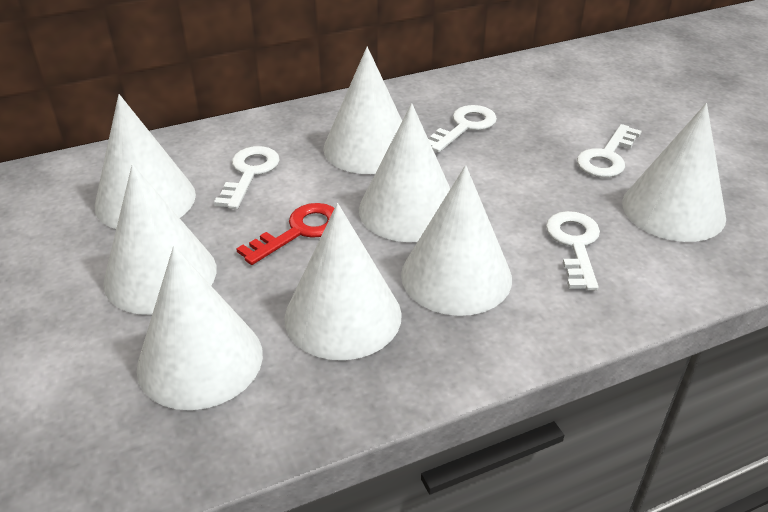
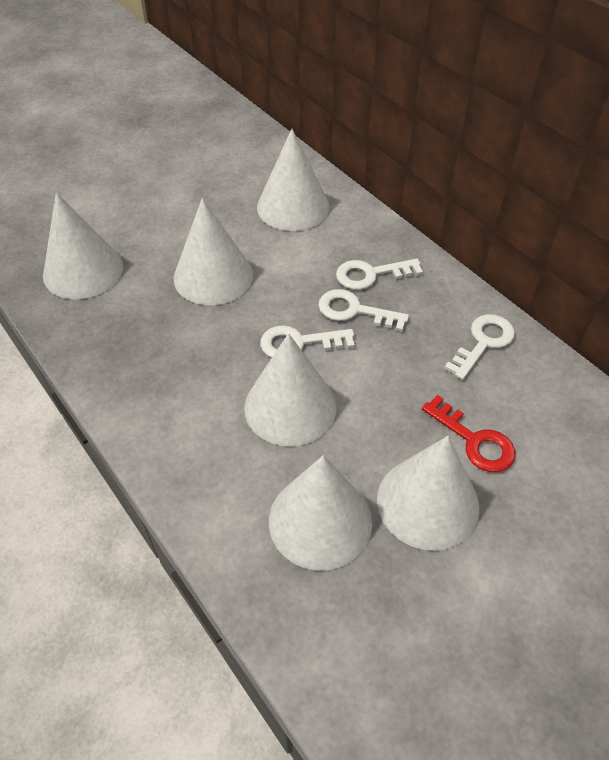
white cone: 8 -> 6

